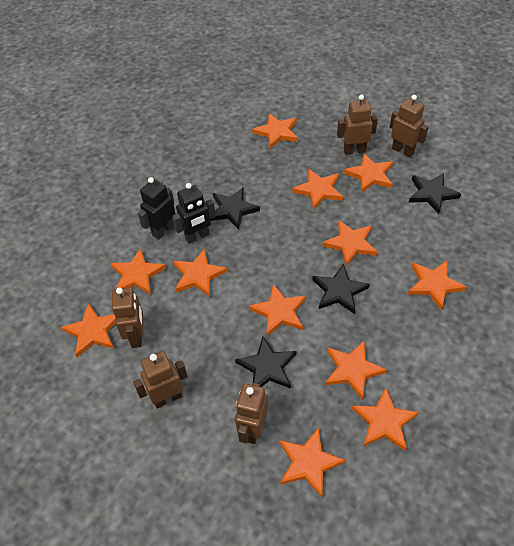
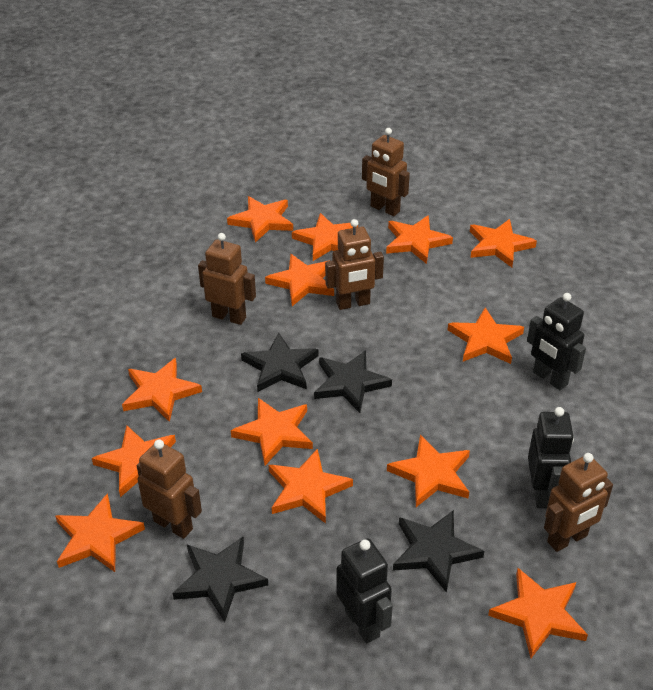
black robot: 2 -> 3
orange star: 12 -> 13

